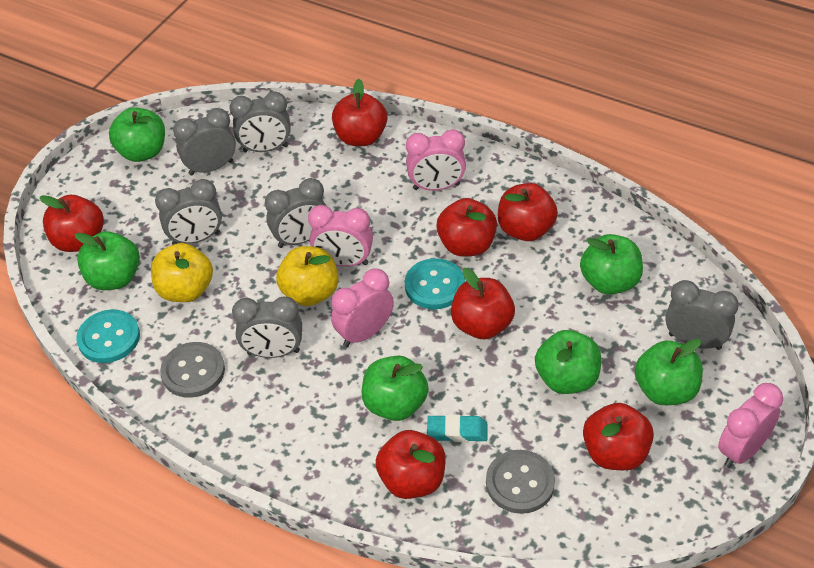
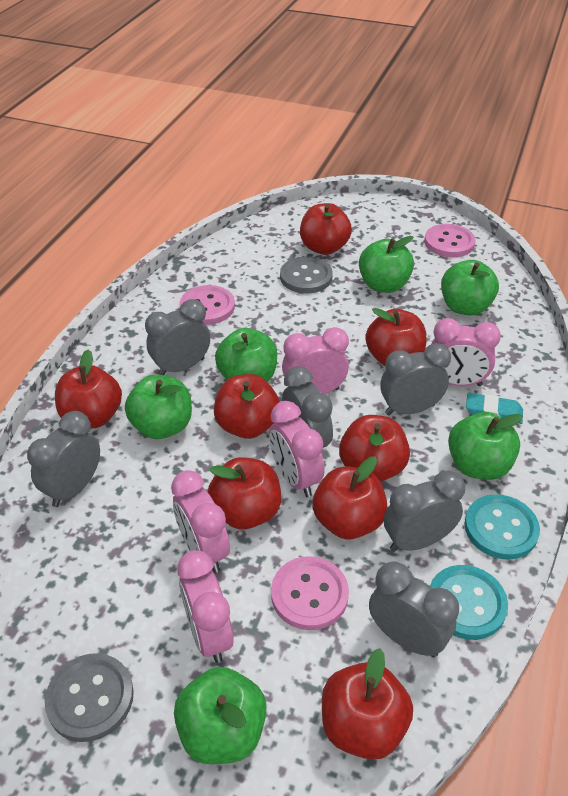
pink button: 0 -> 3
pink clock: 4 -> 5
red apple: 7 -> 8
yellow apple: 2 -> 0

